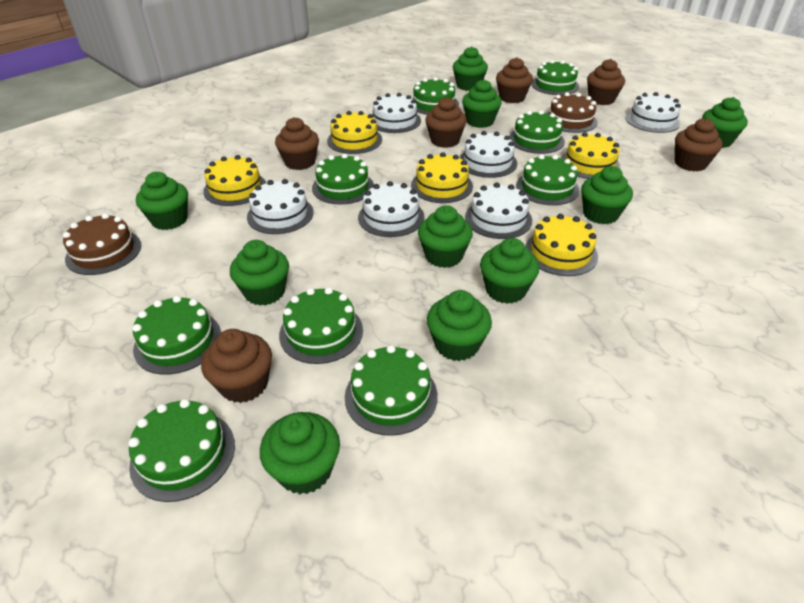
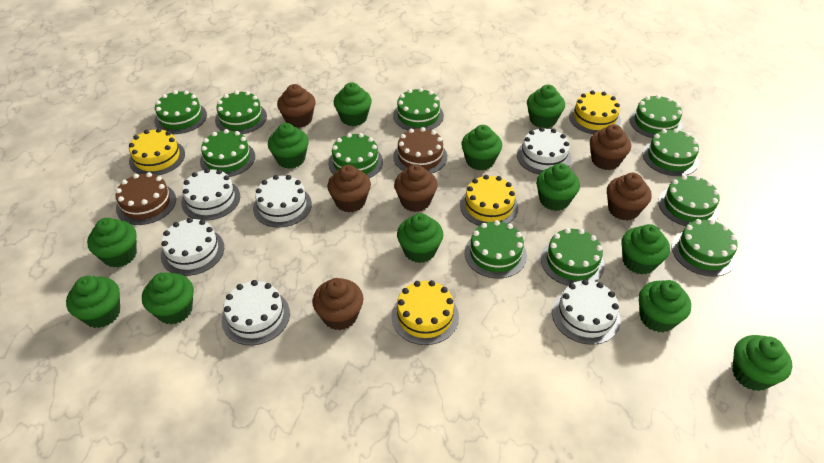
green cake: 9 -> 11
green cupcake: 10 -> 12
yellow cake: 5 -> 4

